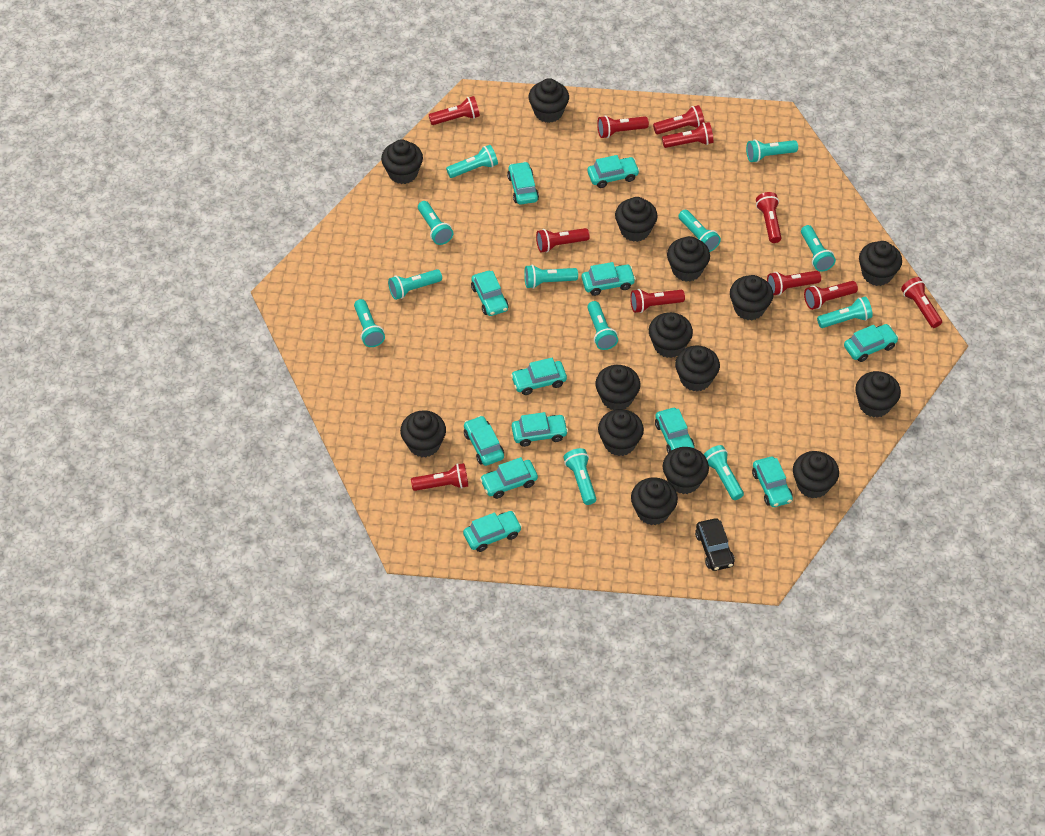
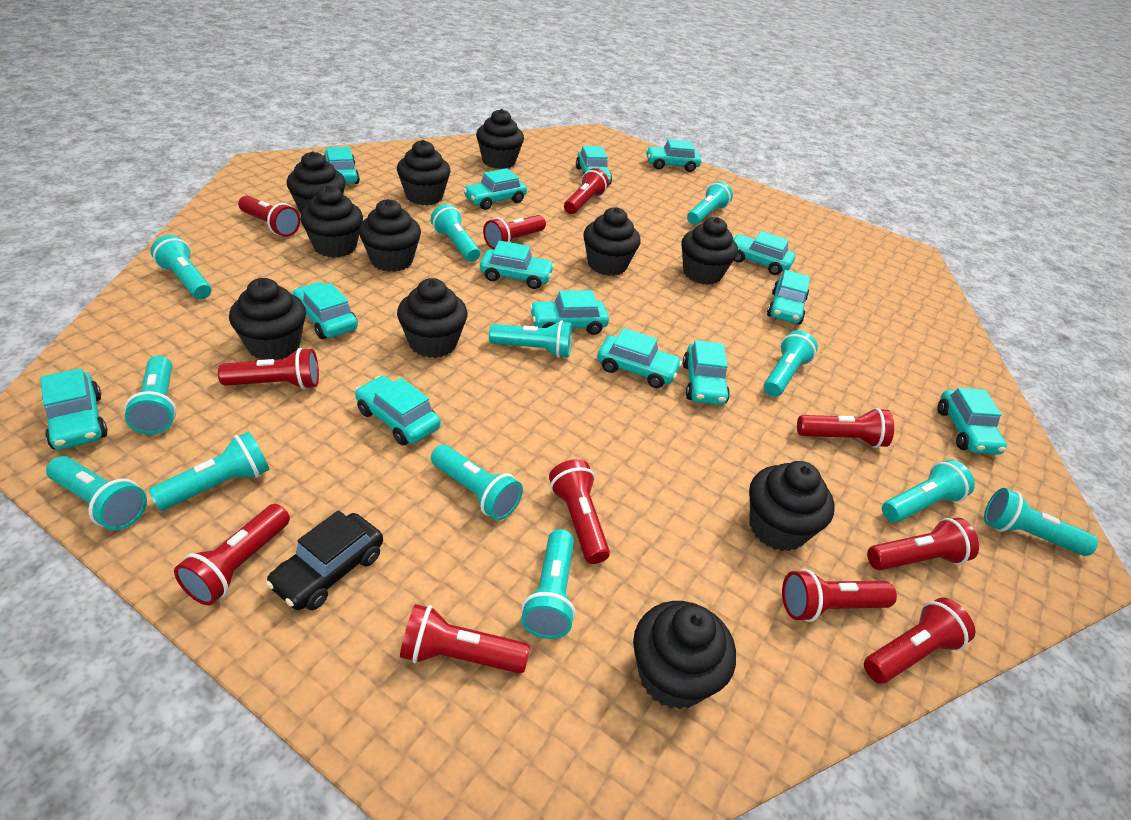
black cupcake: 15 -> 11
turquoise car: 12 -> 14

